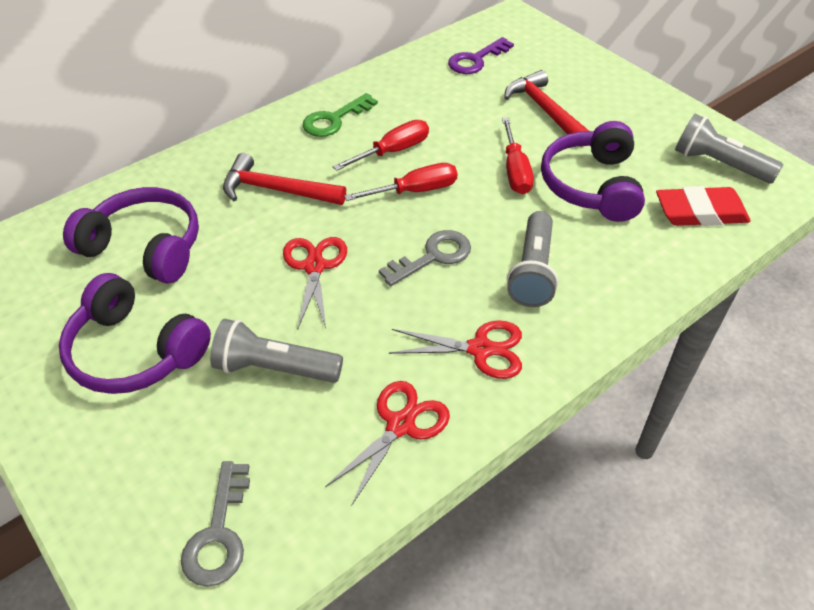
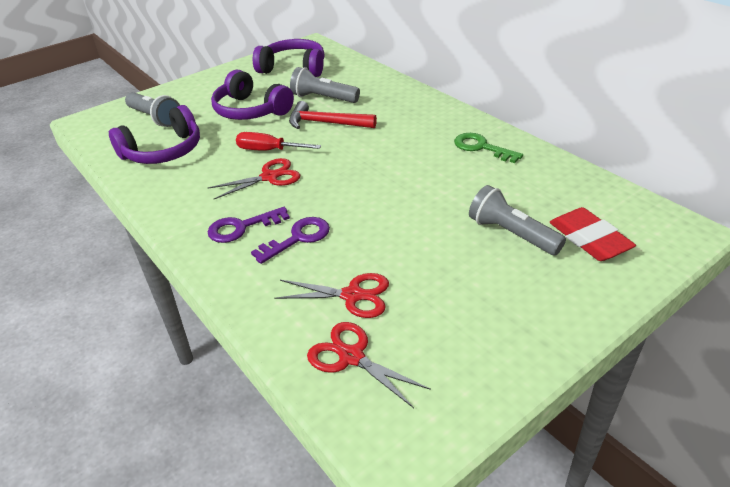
grey key: 2 -> 0
purple key: 1 -> 2
red hammer: 2 -> 1
red screwdriver: 3 -> 1

